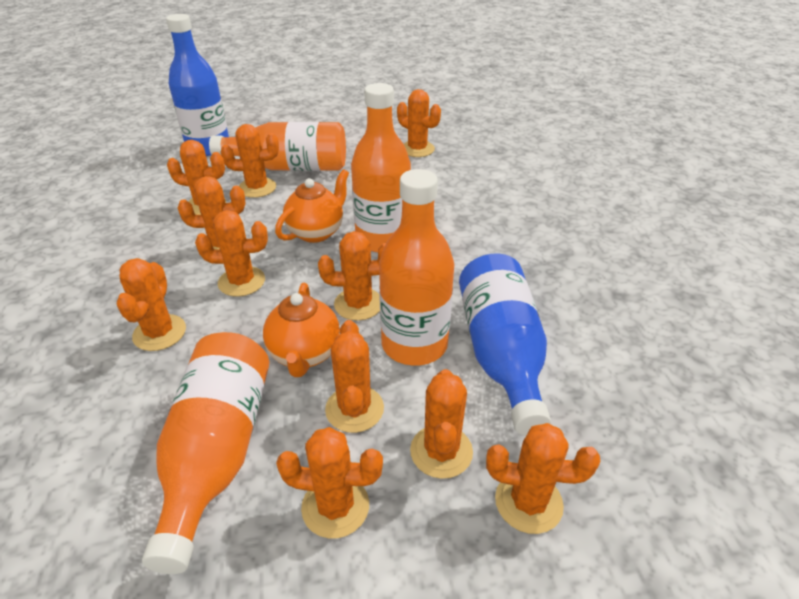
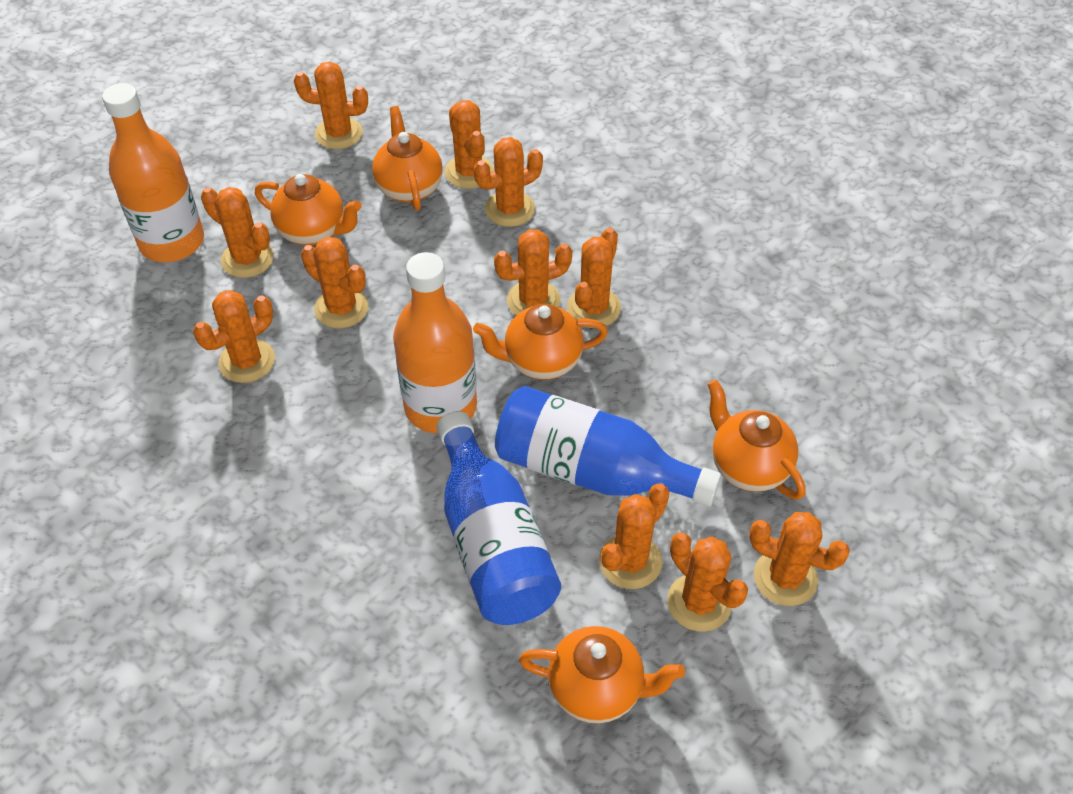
orange bottle: 4 -> 2
orange teapot: 2 -> 5

